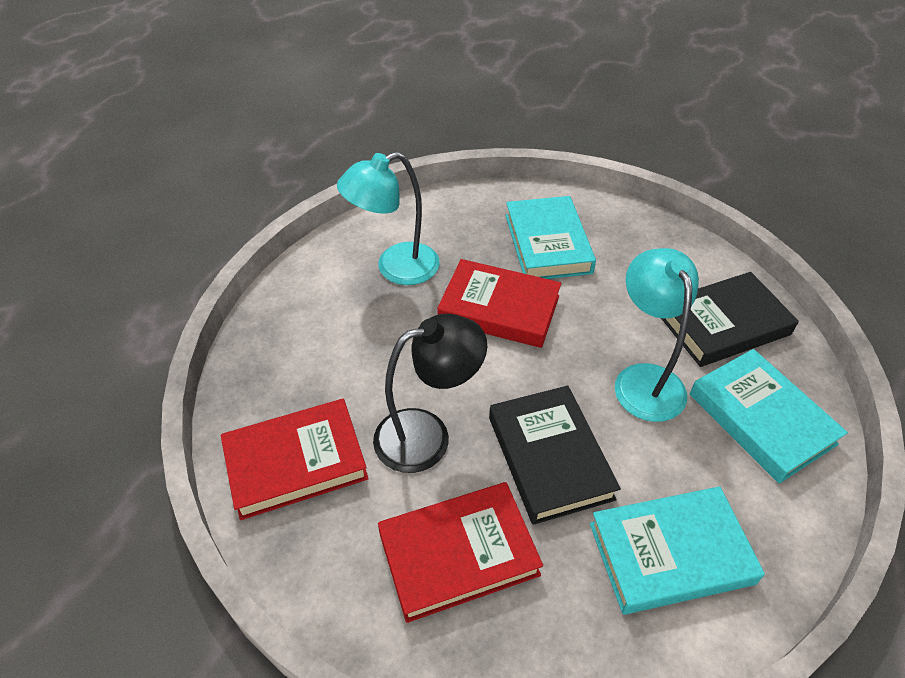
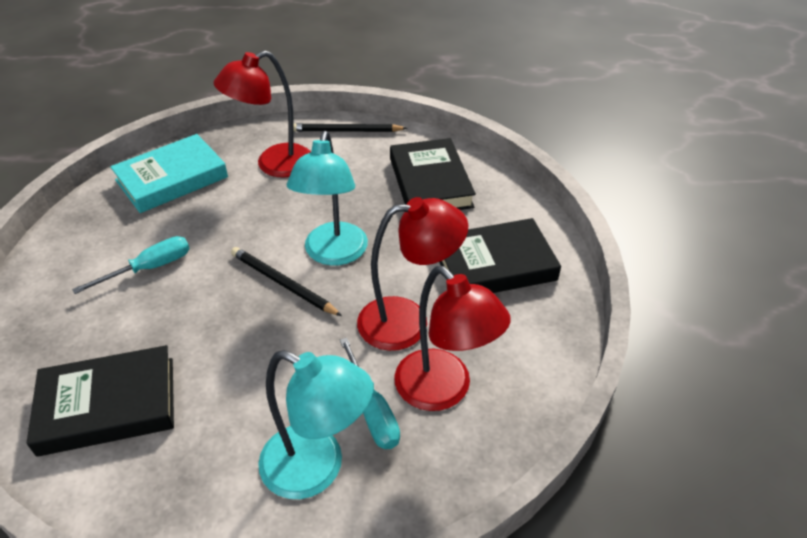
black book: 2 -> 3
black lamp: 1 -> 0
black pencil: 0 -> 2
red book: 3 -> 0
red lamp: 0 -> 3
turquoise book: 3 -> 1
turquoise screwdriver: 0 -> 2

